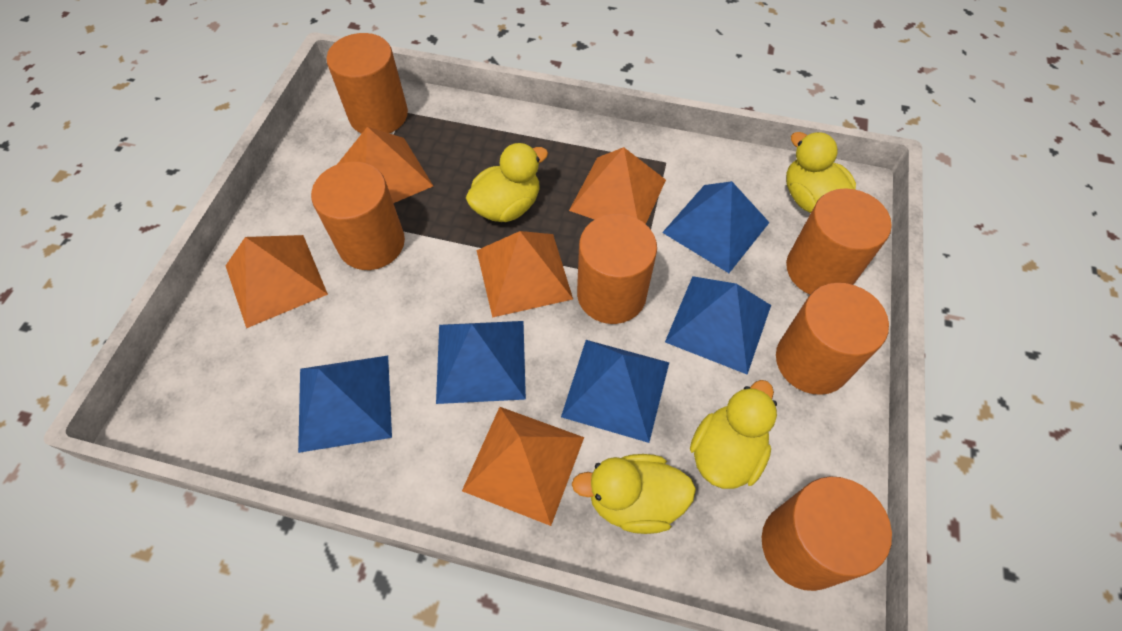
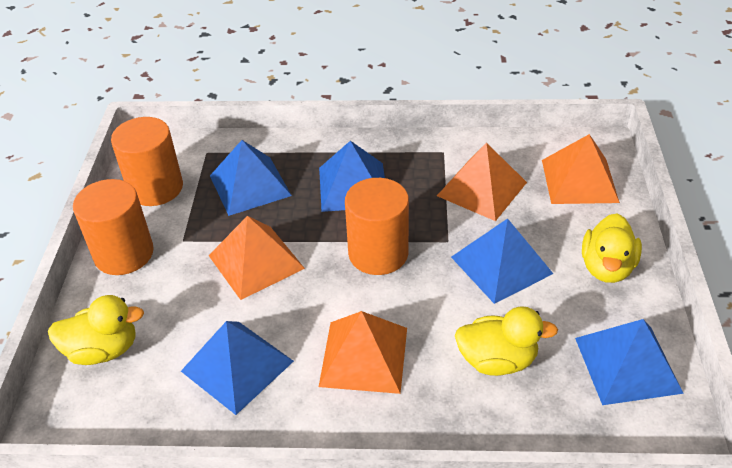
orange cylinder: 6 -> 3
orange pyramid: 5 -> 4
yellow duck: 4 -> 3

